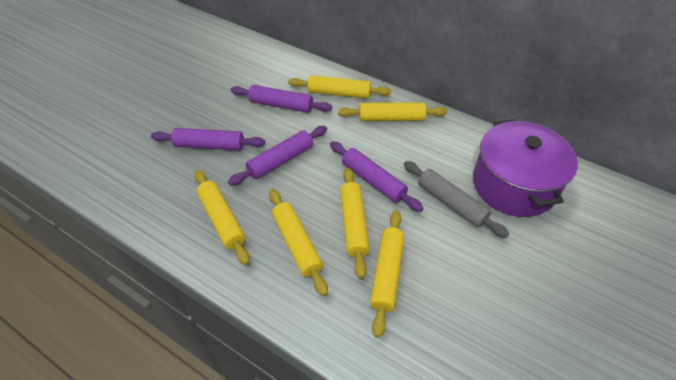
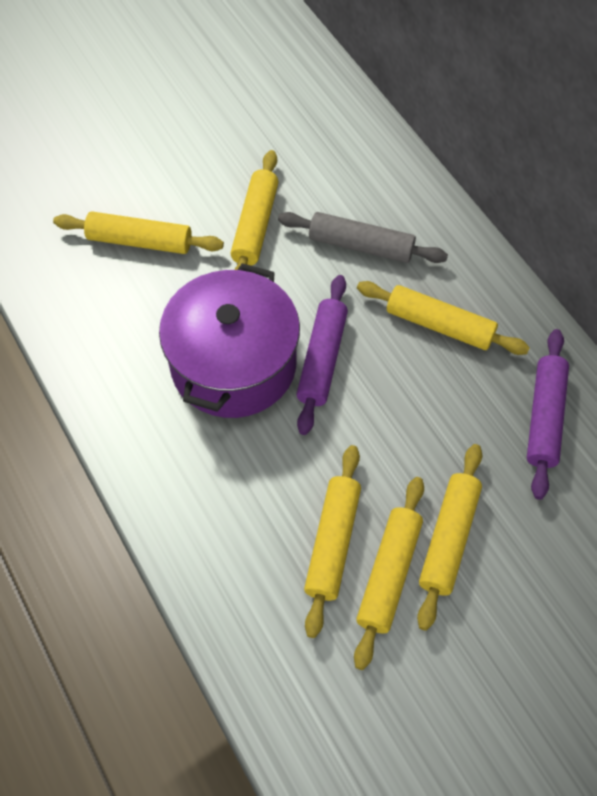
purple rolling pin: 4 -> 2

